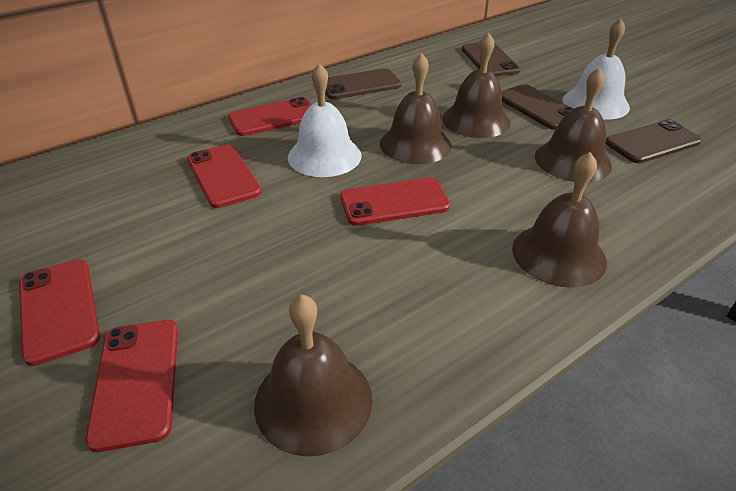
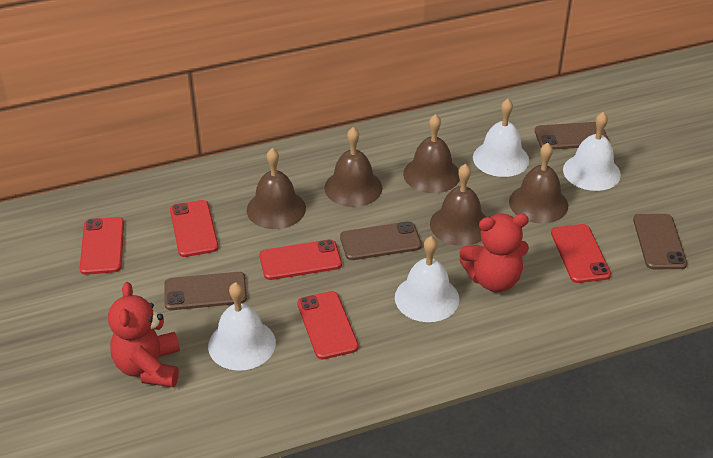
red teddy bear: 0 -> 2
white bell: 2 -> 4

